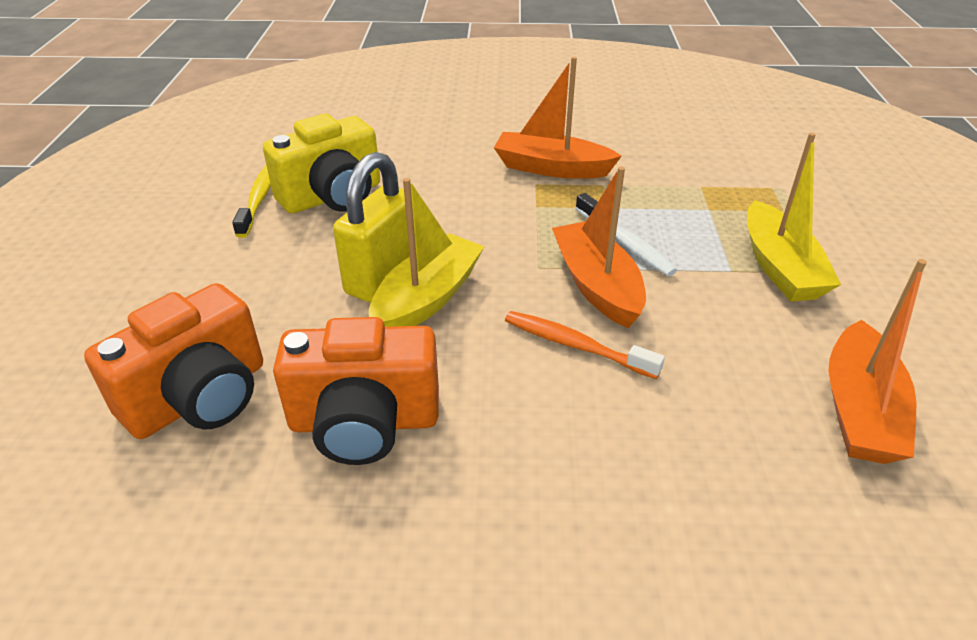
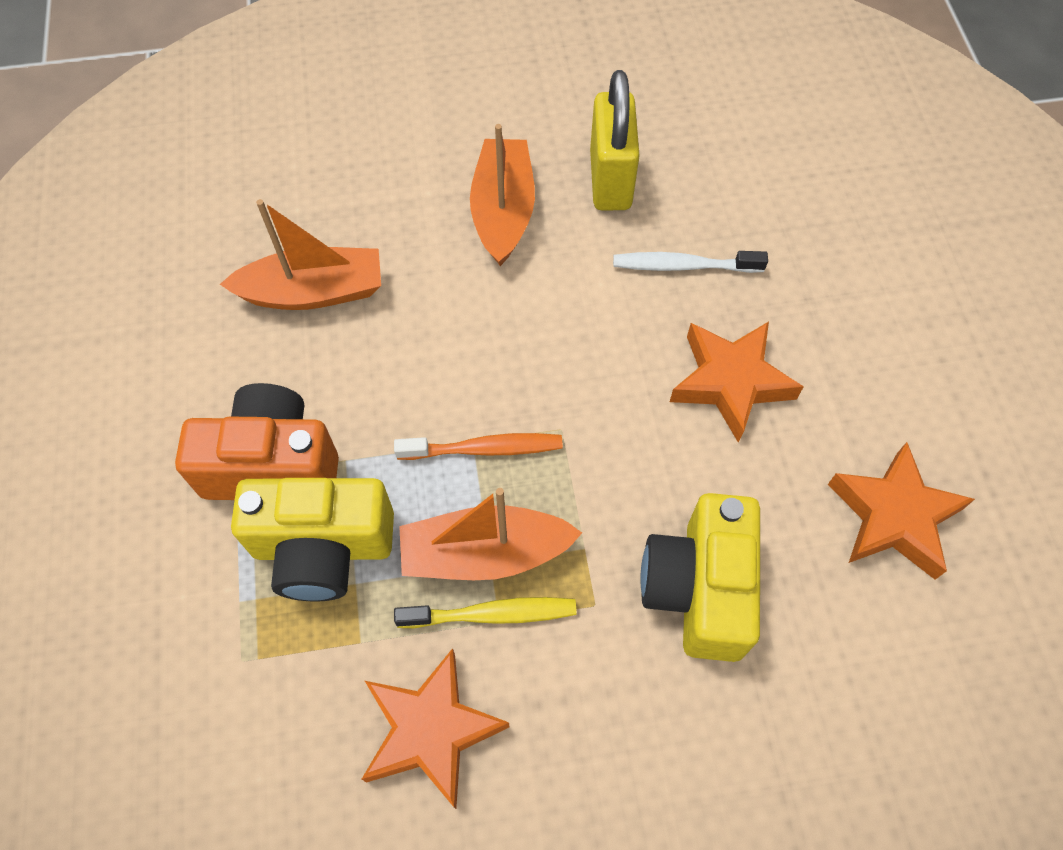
orange camera: 2 -> 1
orange star: 0 -> 3
yellow boat: 2 -> 0
yellow camera: 1 -> 2

